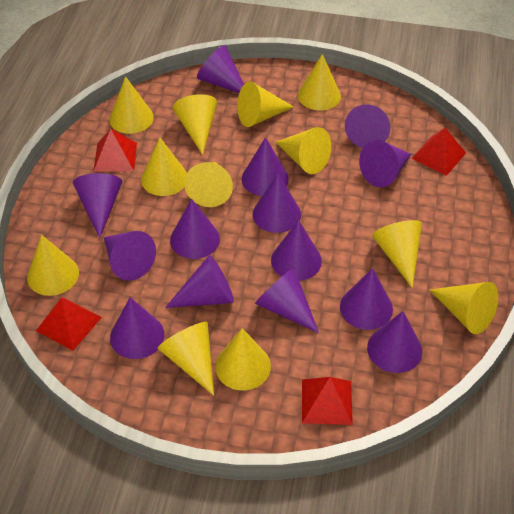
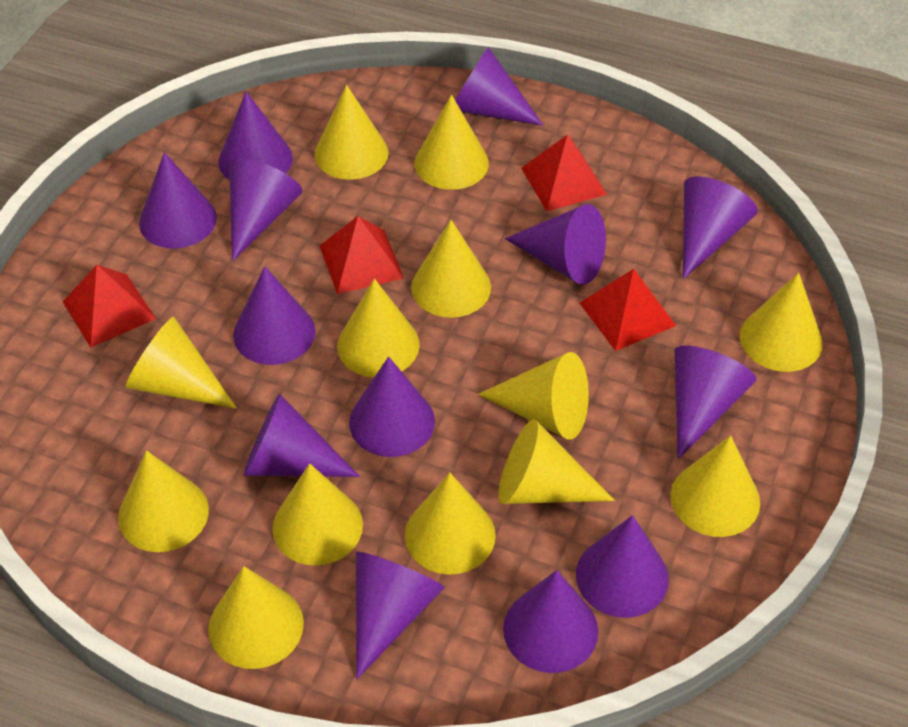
purple cone: 14 -> 13
yellow cone: 12 -> 13

